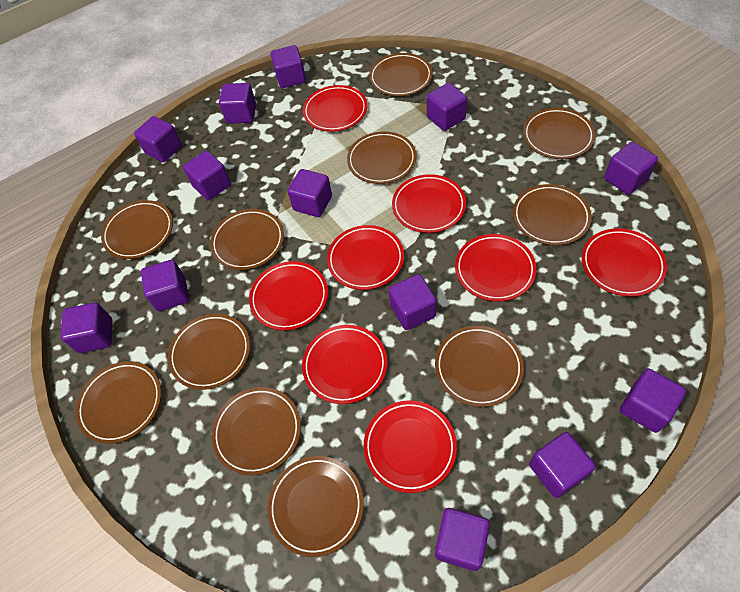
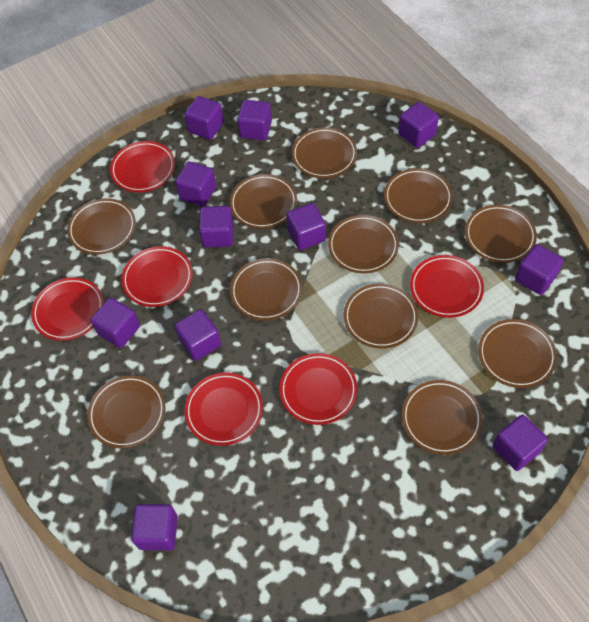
purple cube: 13 -> 11
red plate: 8 -> 6

